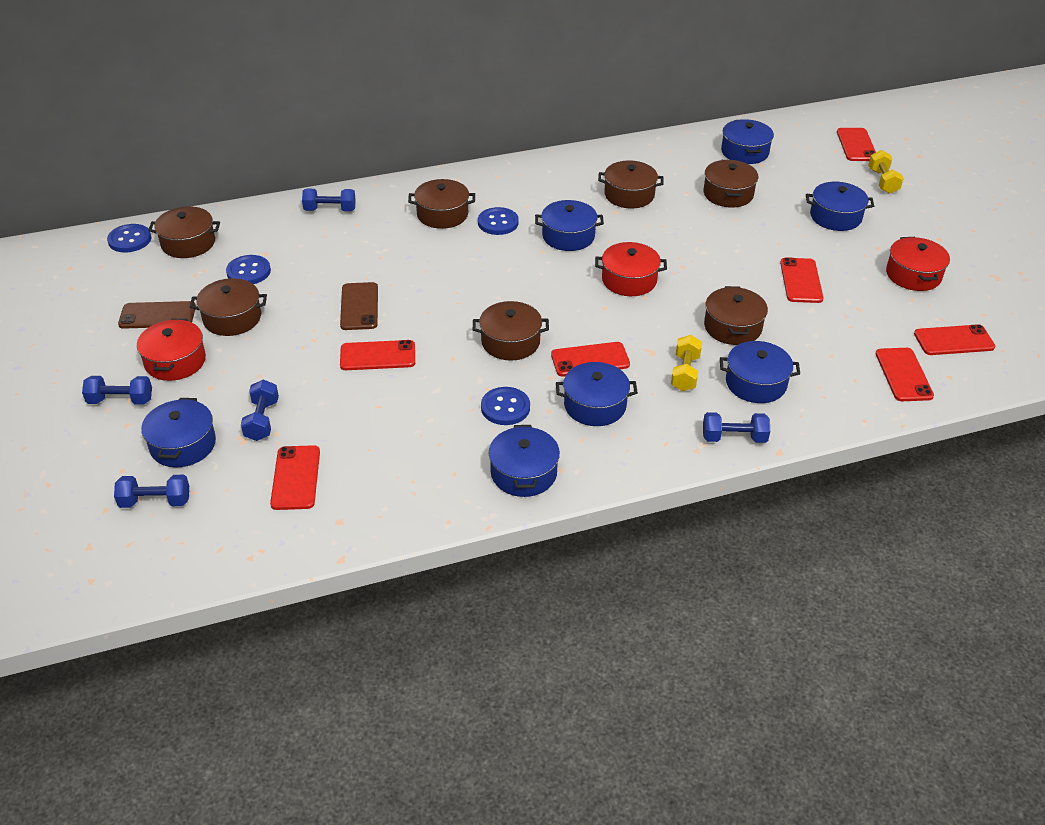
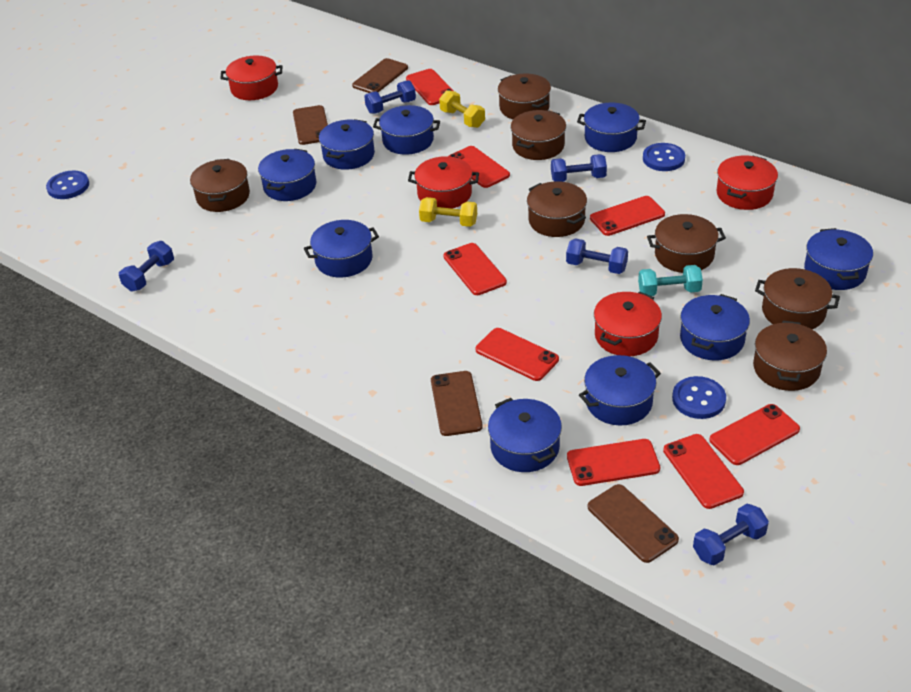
blue button: 4 -> 3
blue pot: 7 -> 9
brown phone: 2 -> 4
red phone: 7 -> 8
red pot: 3 -> 4
turquoise dumbbell: 0 -> 1

